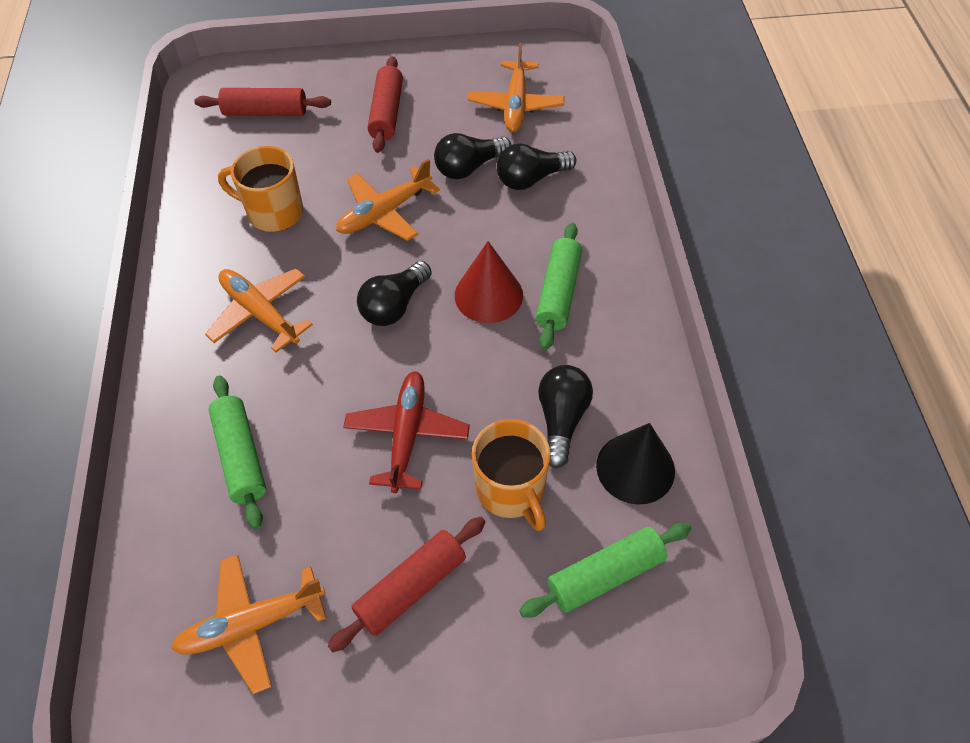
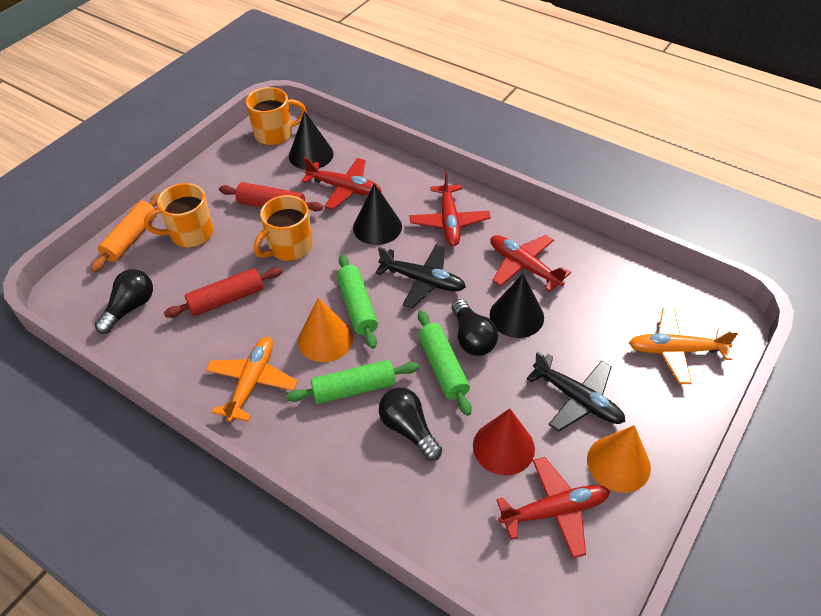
black cone: 1 -> 3
black light bulb: 4 -> 3
black plane: 0 -> 2
orange cone: 0 -> 2
orange mug: 2 -> 3
orange plane: 4 -> 2
orange rolling pin: 0 -> 1
red plane: 1 -> 4
red rolling pin: 3 -> 2

